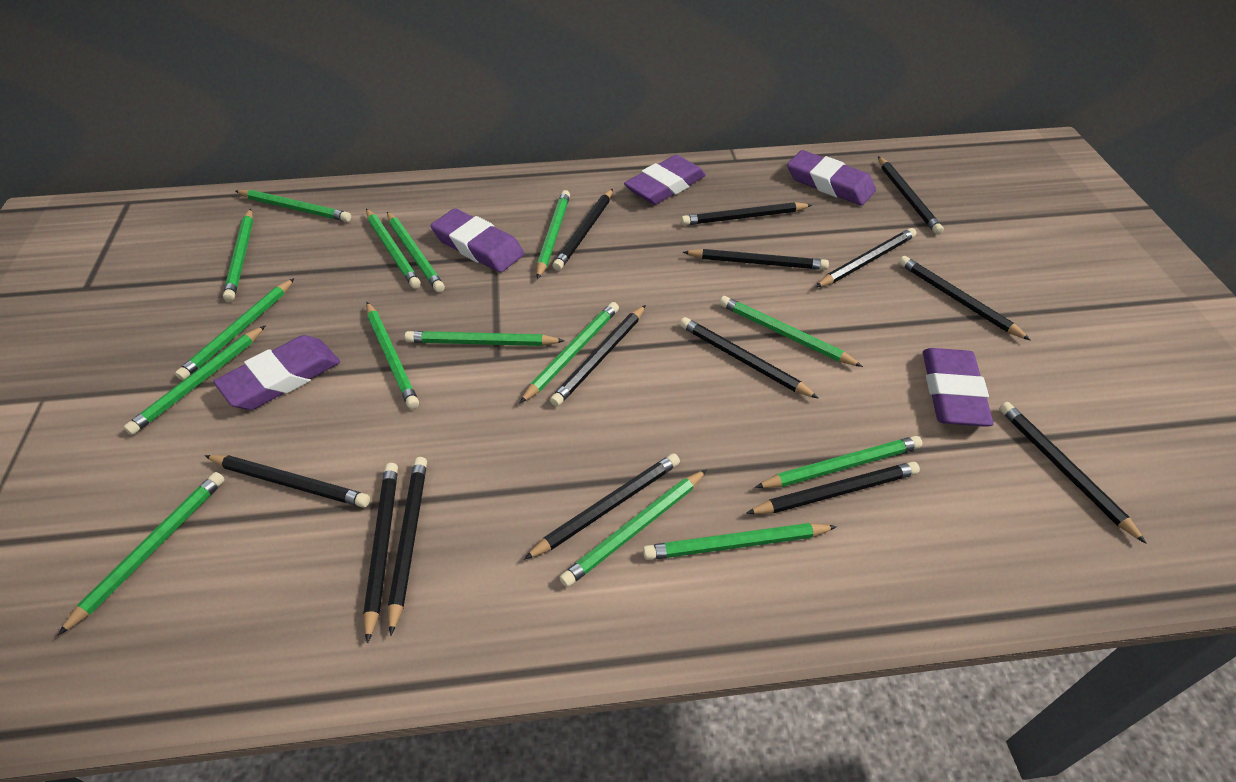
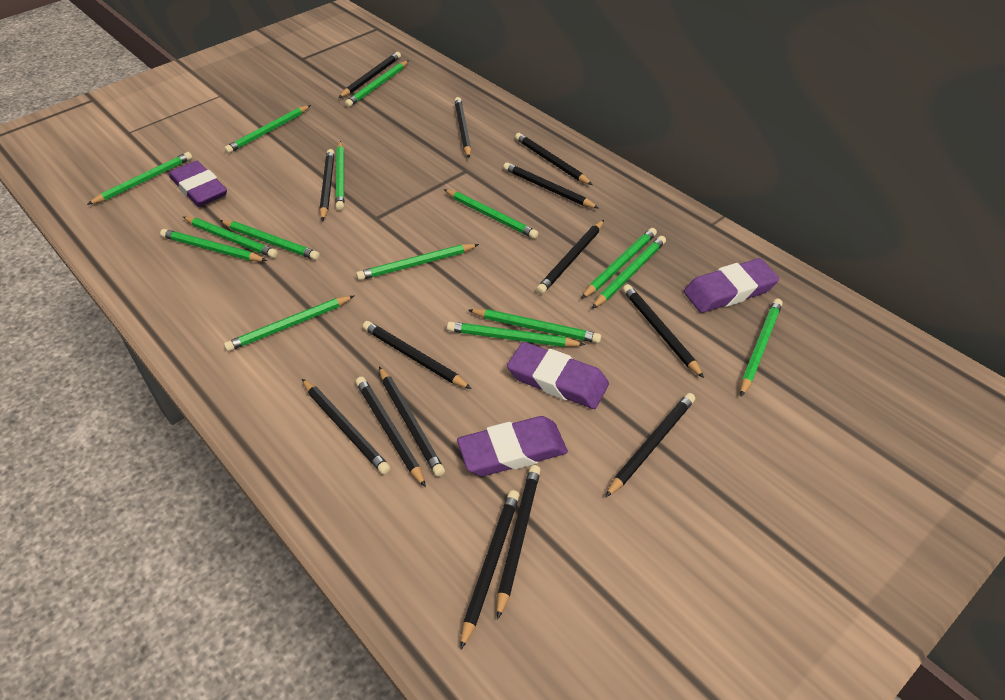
purple eraser: 5 -> 4

